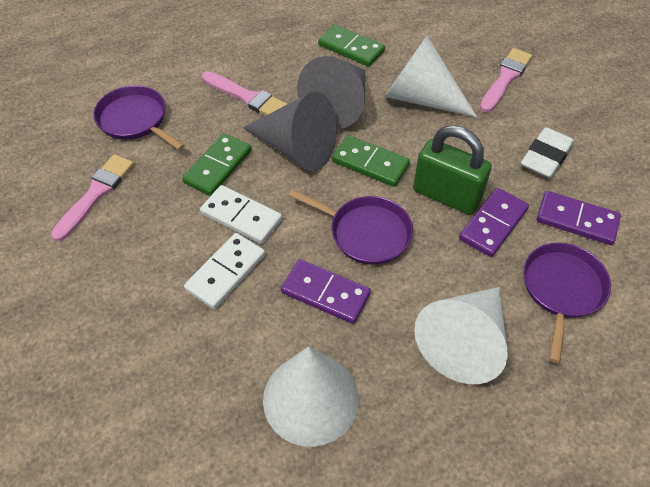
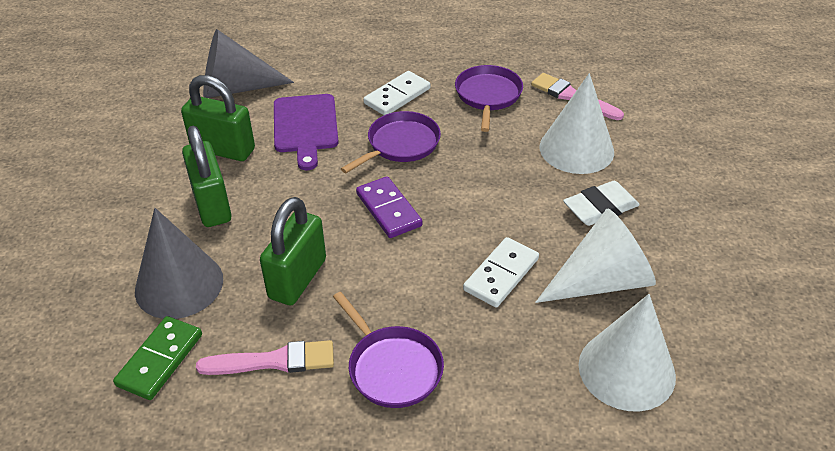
green domino: 3 -> 1
green padlock: 1 -> 3
pink brush: 3 -> 2
purple cutting board: 0 -> 1
purple domino: 3 -> 1

